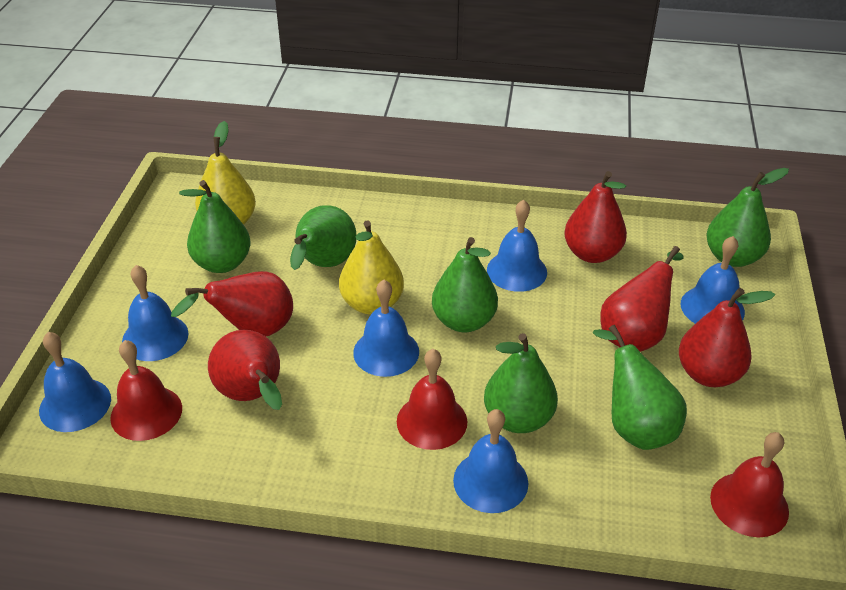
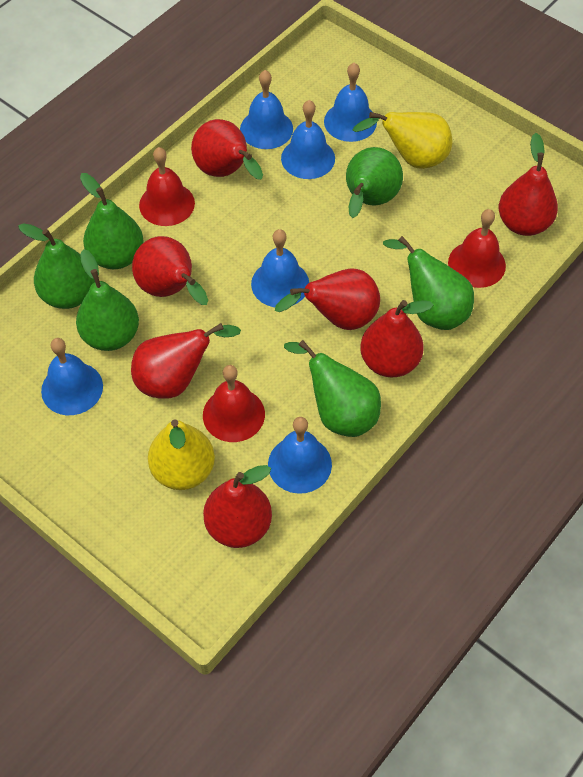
red pear: 5 -> 7

